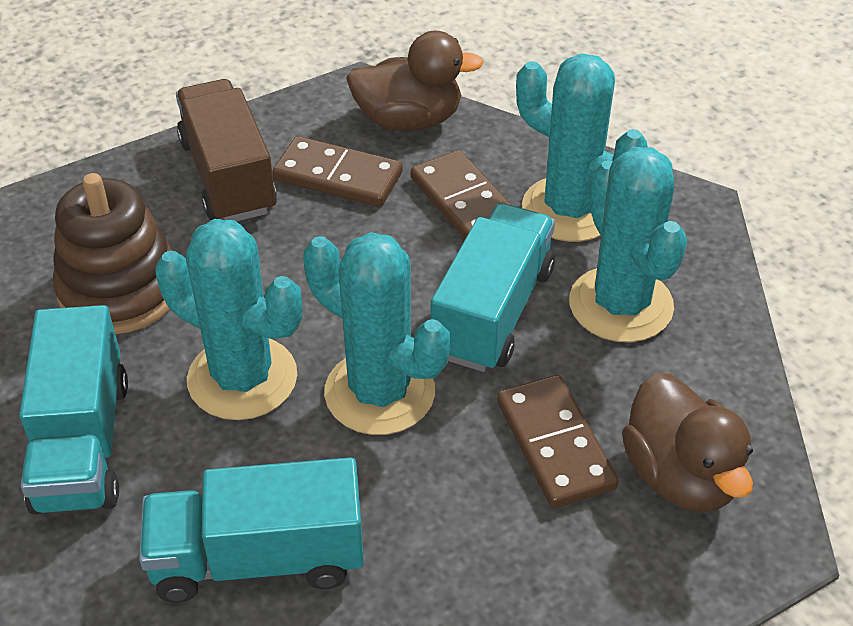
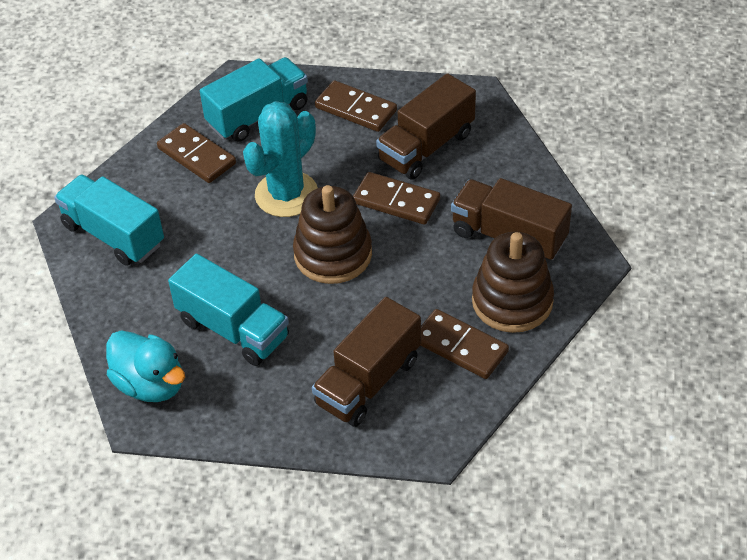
brown domino: 3 -> 4
brown duck: 2 -> 0
brown stacking toy: 1 -> 2
brown truck: 1 -> 3
turquoise cactus: 4 -> 1
turquoise duck: 0 -> 1

